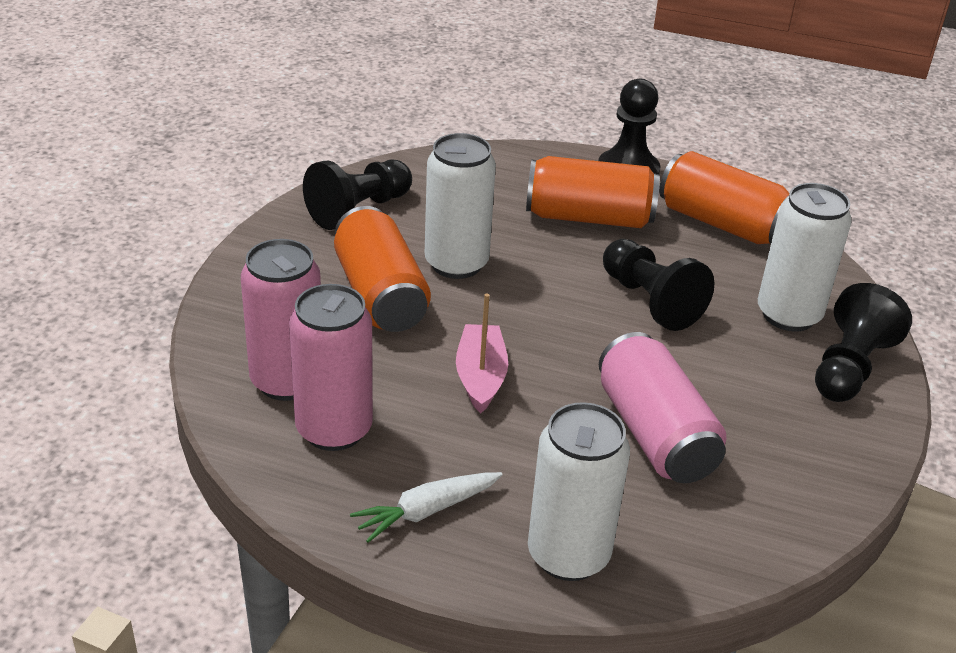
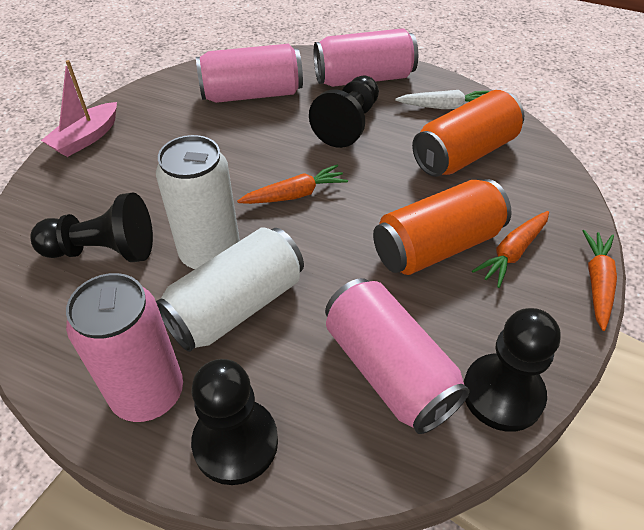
orange can: 3 -> 2
orange carrot: 0 -> 3
pink can: 3 -> 4
white can: 3 -> 2

